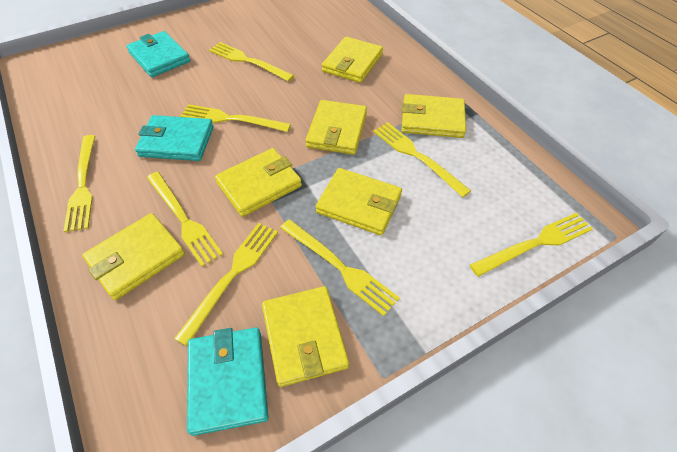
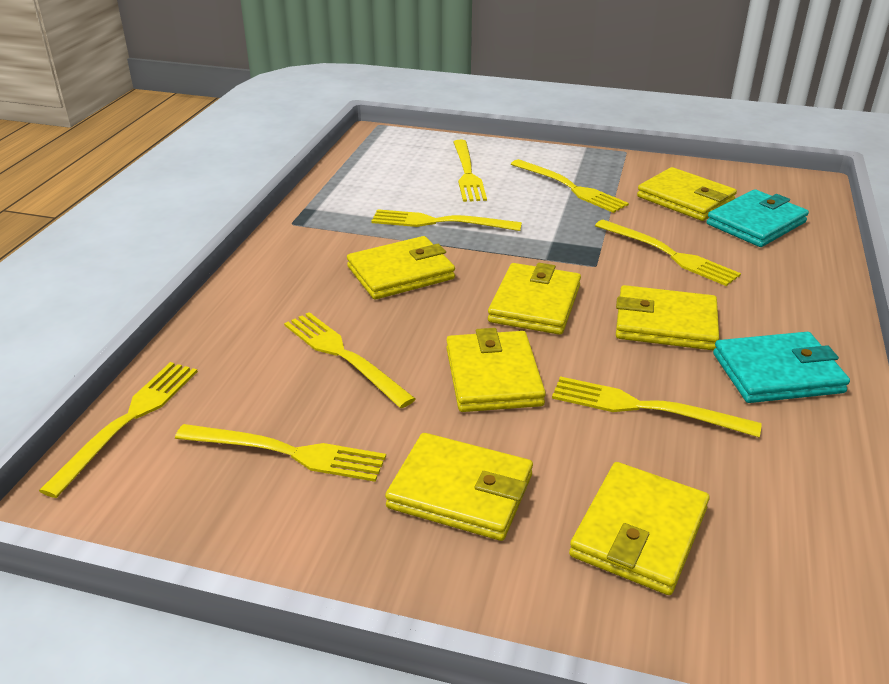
turquoise wallet: 3 -> 2

